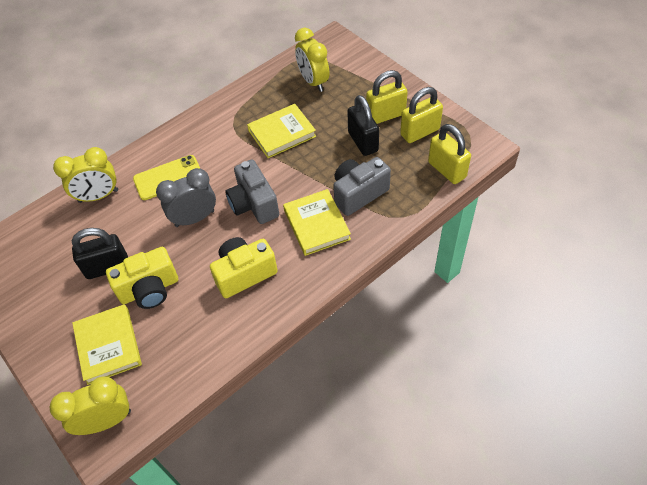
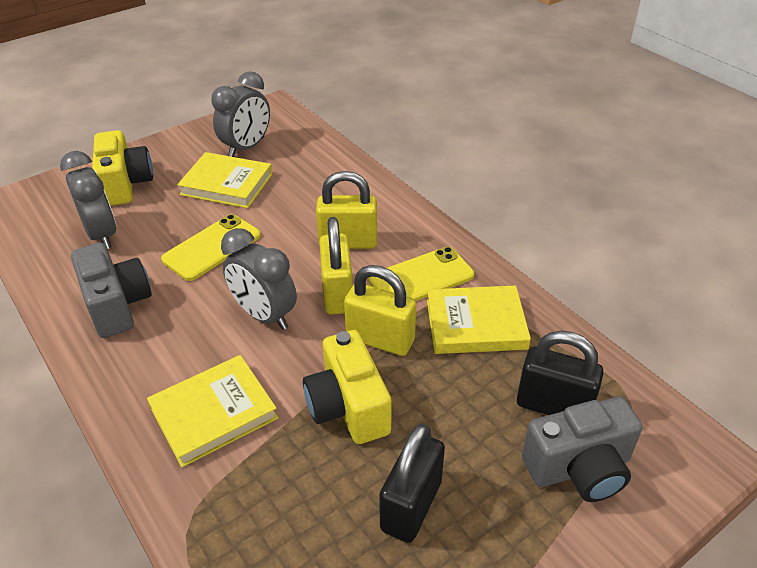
grey clock: 1 -> 3
yellow clock: 3 -> 0
yellow phone: 1 -> 2

